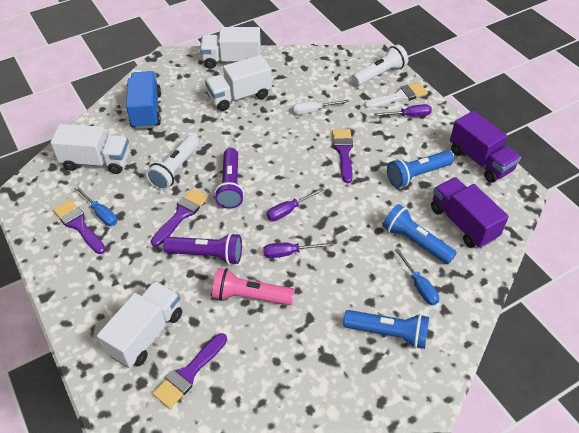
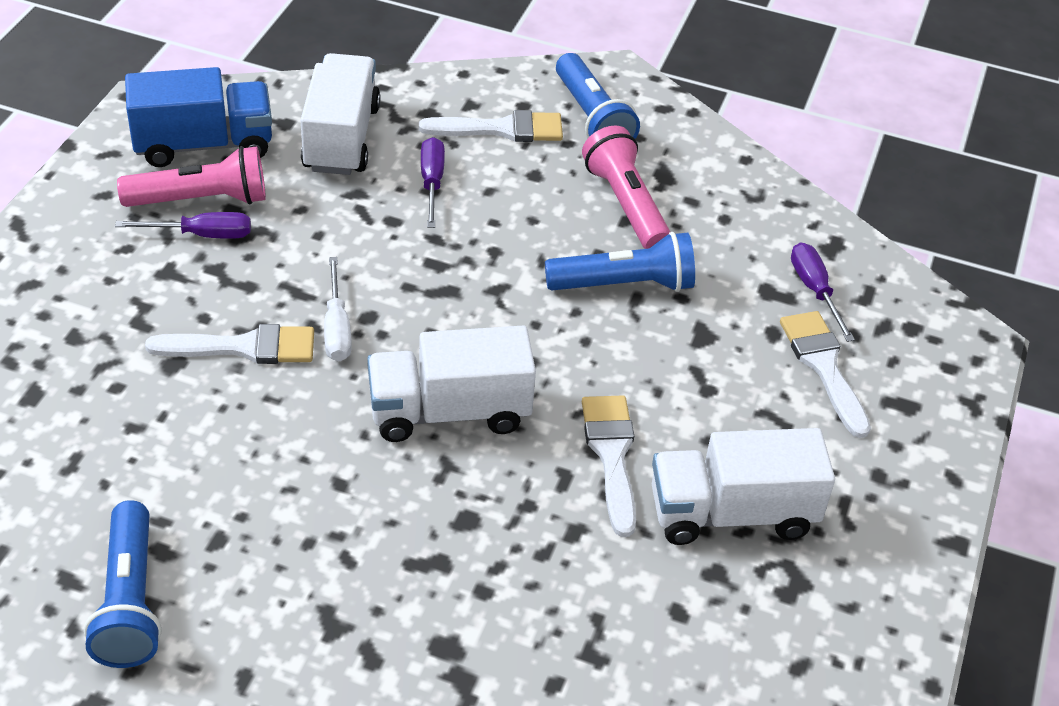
blue screwdriver: 2 -> 0
pink flashlight: 1 -> 2
purple brush: 4 -> 0
purple flashlight: 2 -> 0
purple truck: 2 -> 0
white brush: 1 -> 4
white flashlight: 2 -> 0
white truck: 4 -> 3

